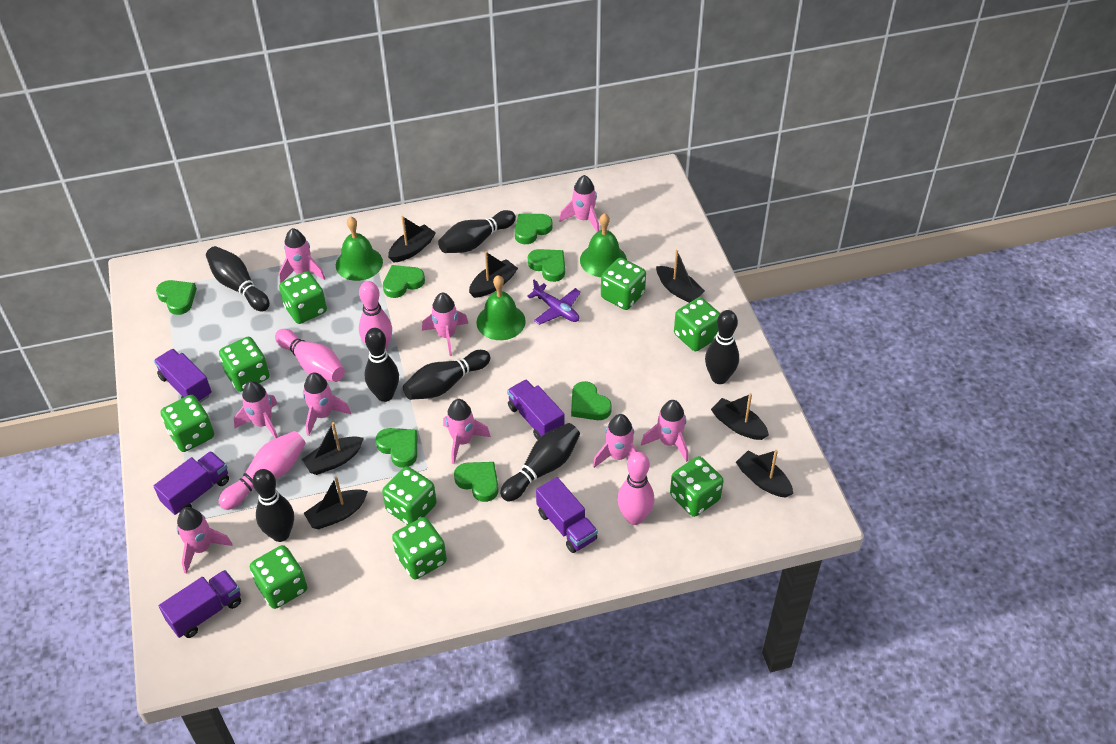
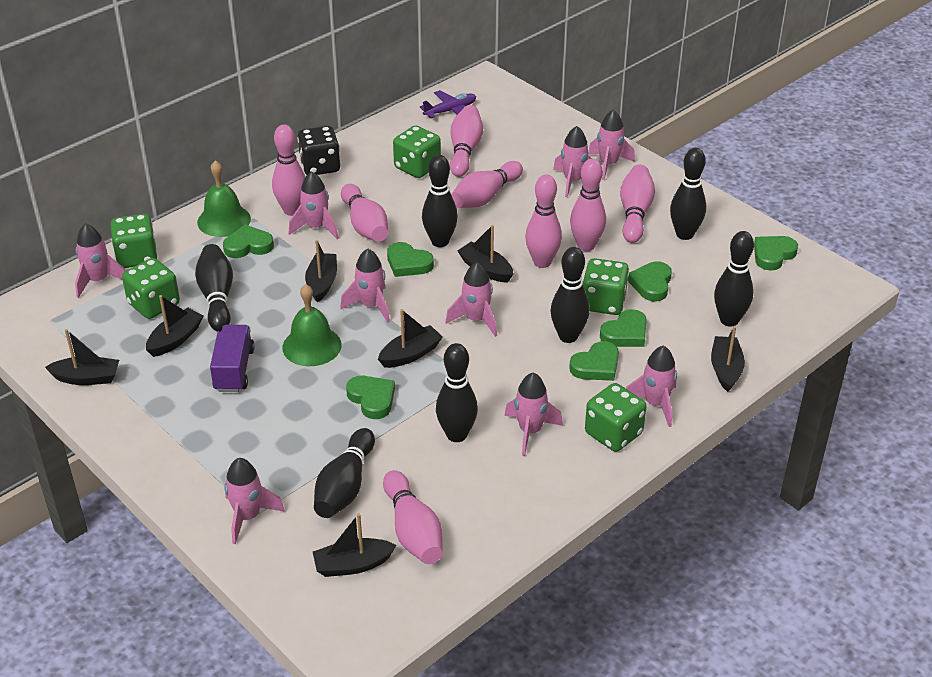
black dice: 0 -> 1
green bell: 3 -> 2
green dice: 9 -> 5
pink bowling pin: 4 -> 8
purple truck: 5 -> 1

